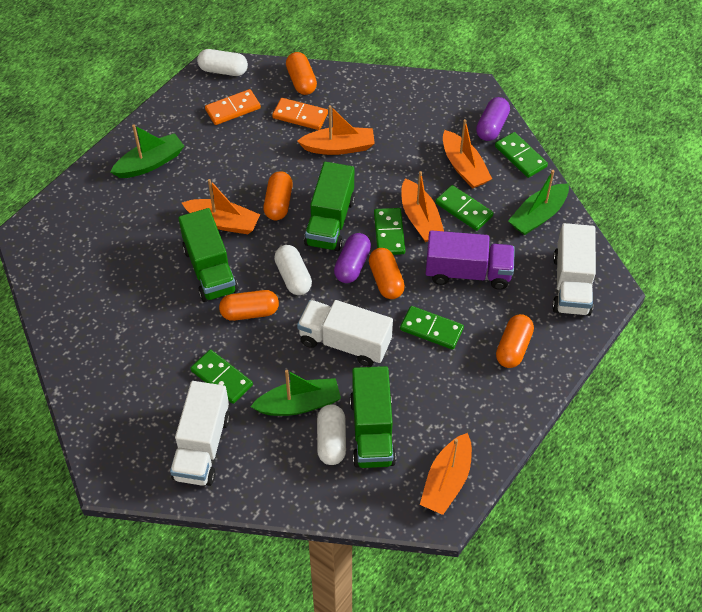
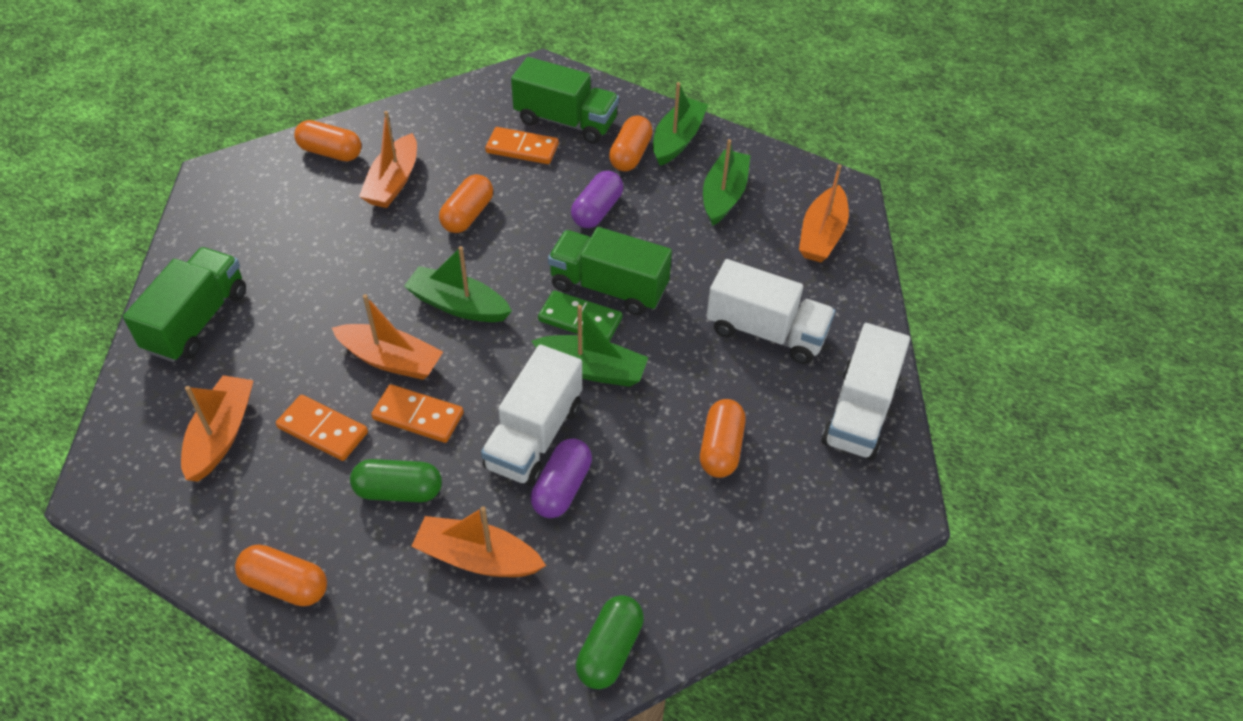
green boat: 3 -> 4
green capsule: 0 -> 2
green domino: 5 -> 1
orange domino: 2 -> 3
purple truck: 1 -> 0
white capsule: 3 -> 0

